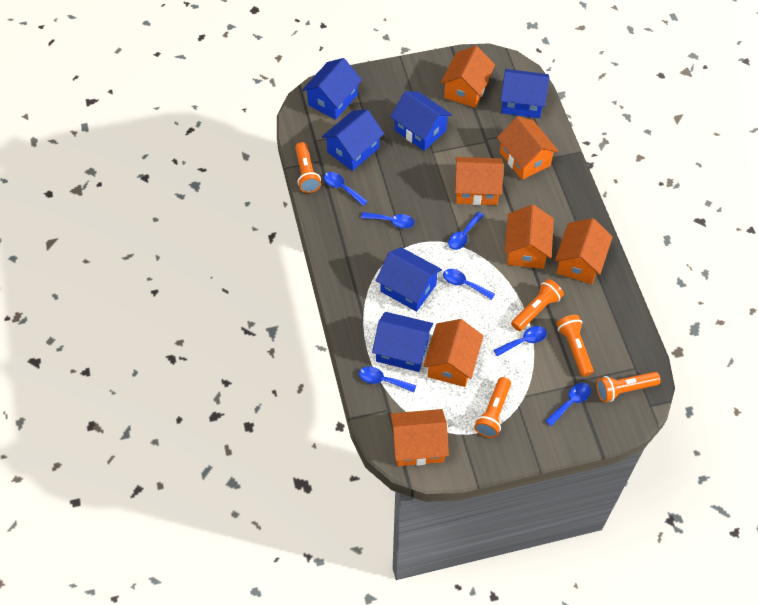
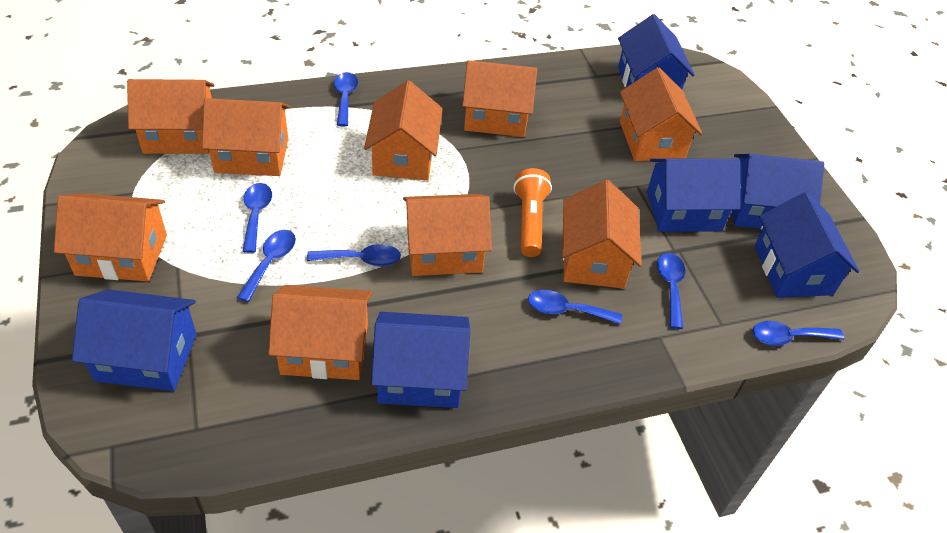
orange flashlight: 5 -> 1
orange house: 7 -> 9

